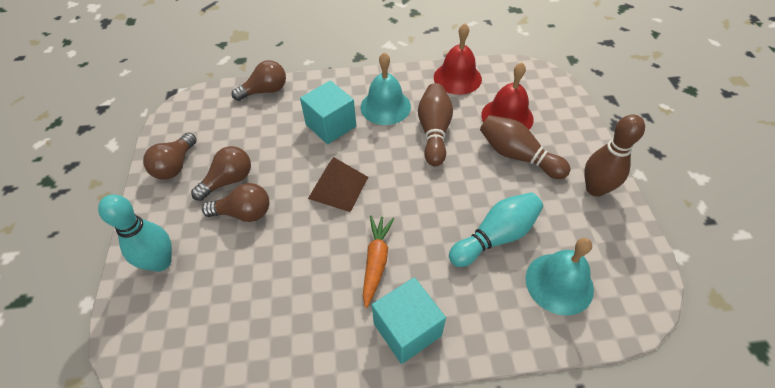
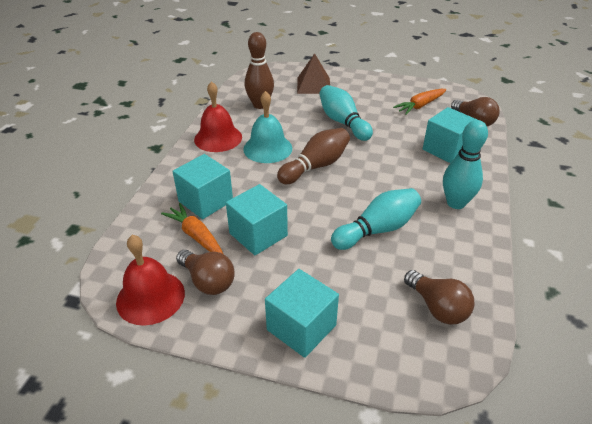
brown bowling pin: 3 -> 2
brown light bulb: 4 -> 3
orange carrot: 1 -> 2
turquoise bell: 2 -> 1
turquoise bowling pin: 2 -> 3
turquoise cube: 2 -> 4

